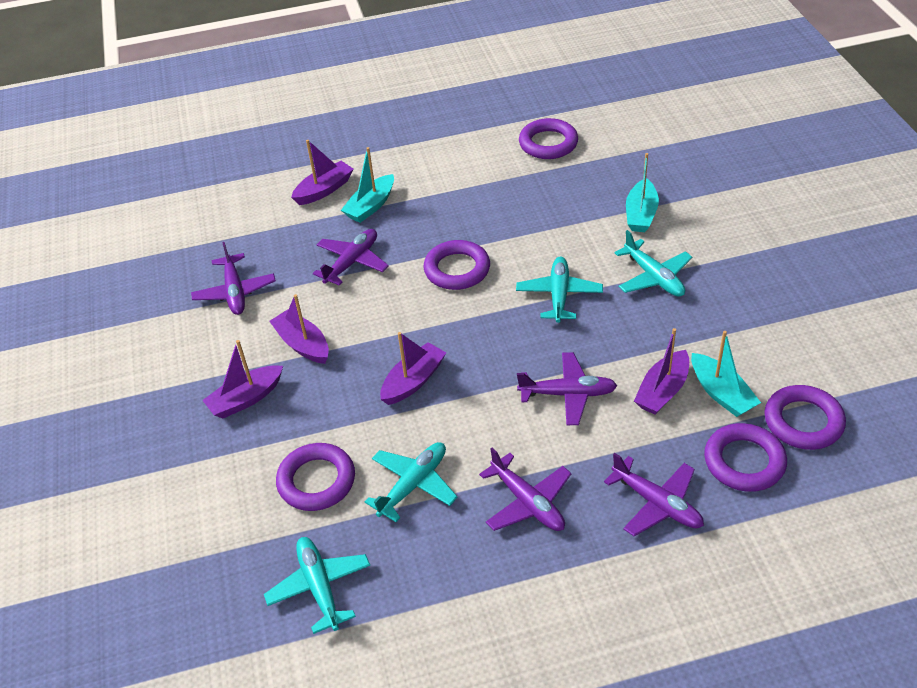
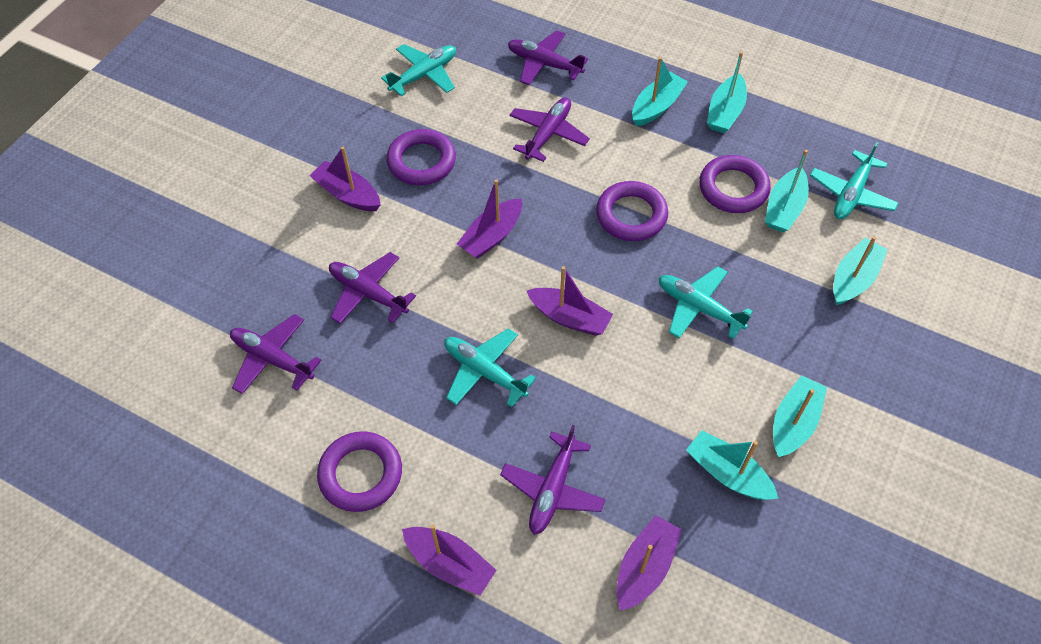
purple ring: 5 -> 4
turquoise boat: 3 -> 6

